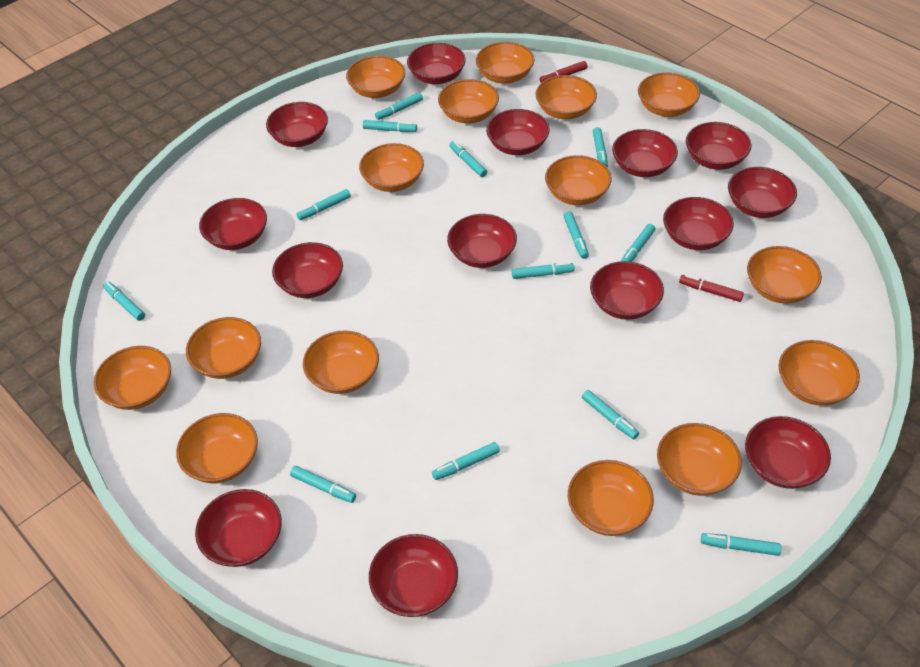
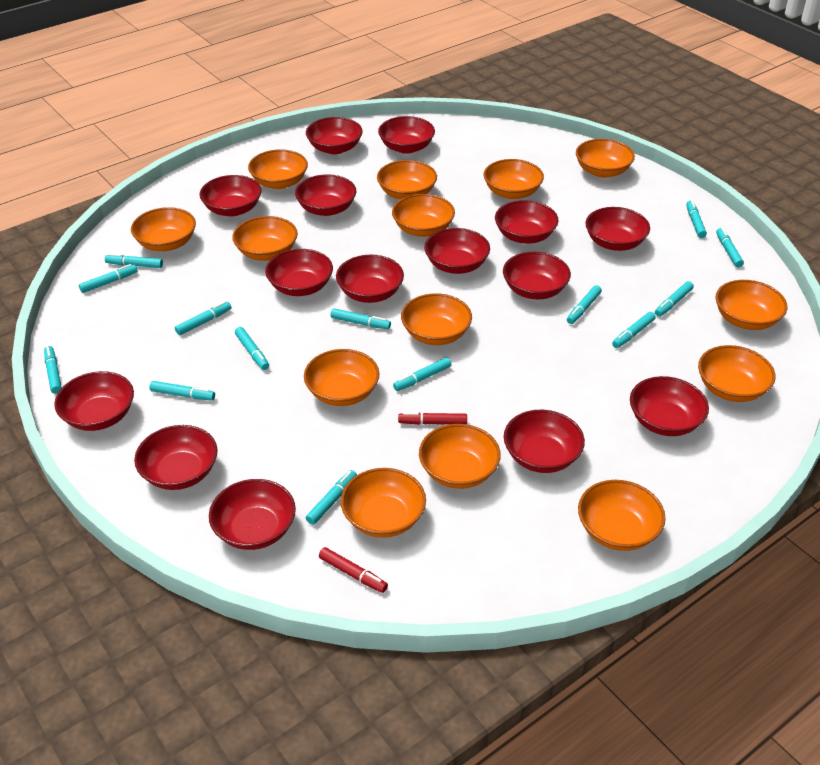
orange bowl: 15 -> 14
red bowl: 14 -> 15
turquoise marker: 13 -> 14

